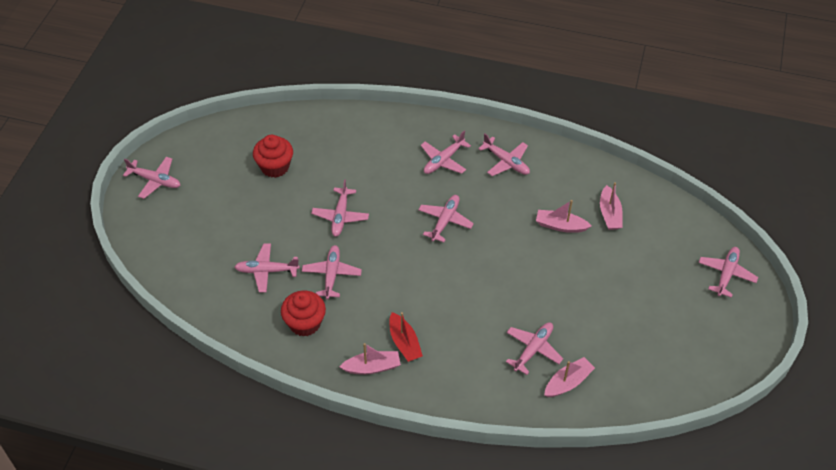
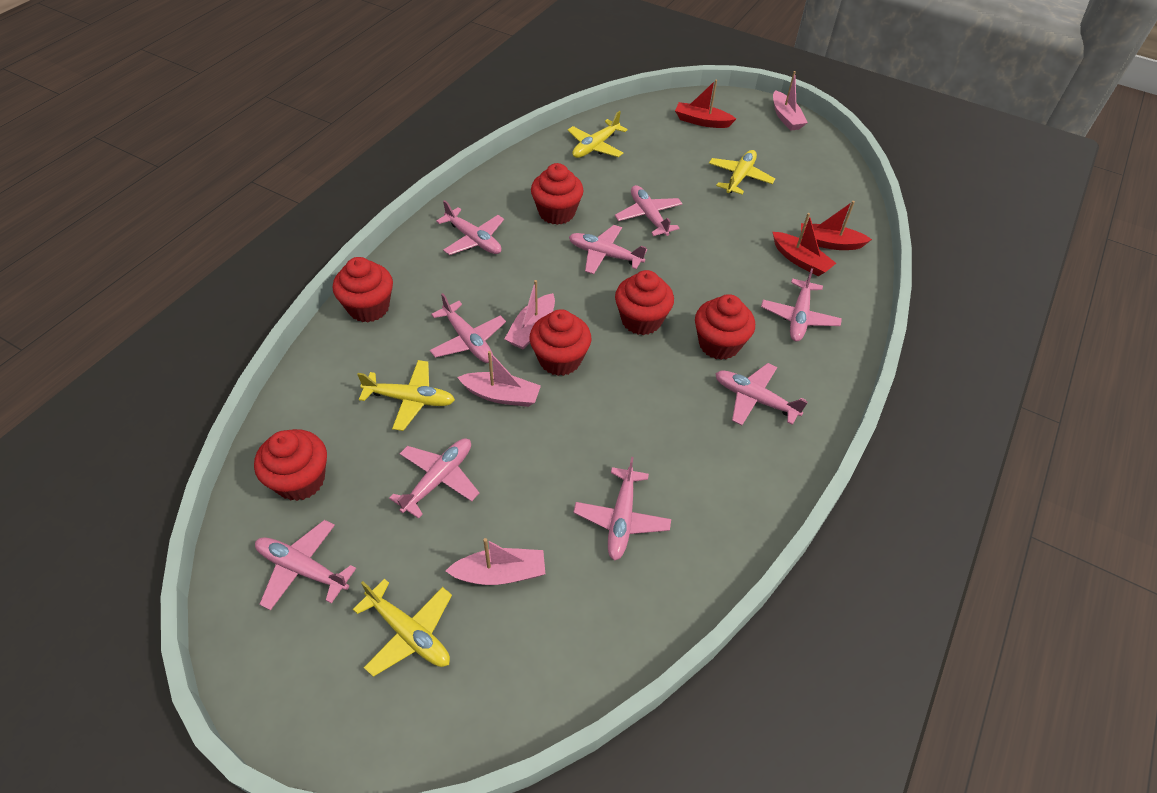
red boat: 1 -> 3
red cupcake: 2 -> 6
yellow plane: 0 -> 4

